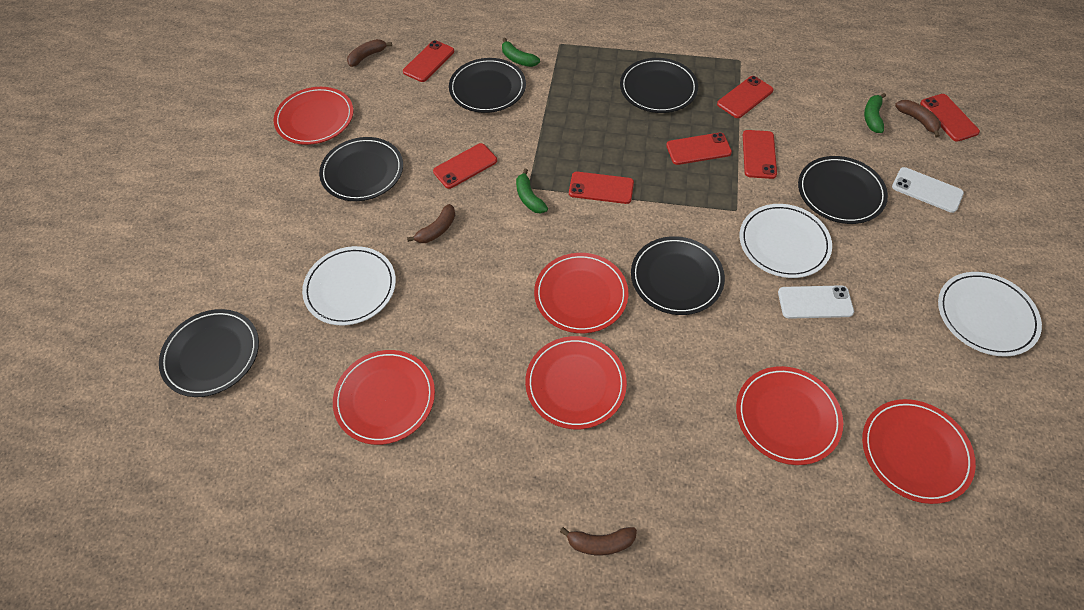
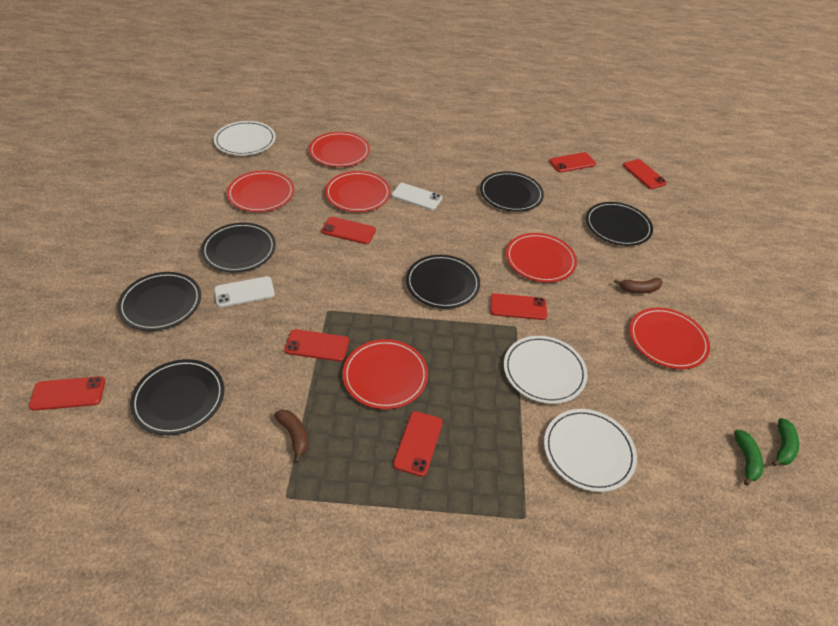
brown banana: 4 -> 2
green banana: 3 -> 2

